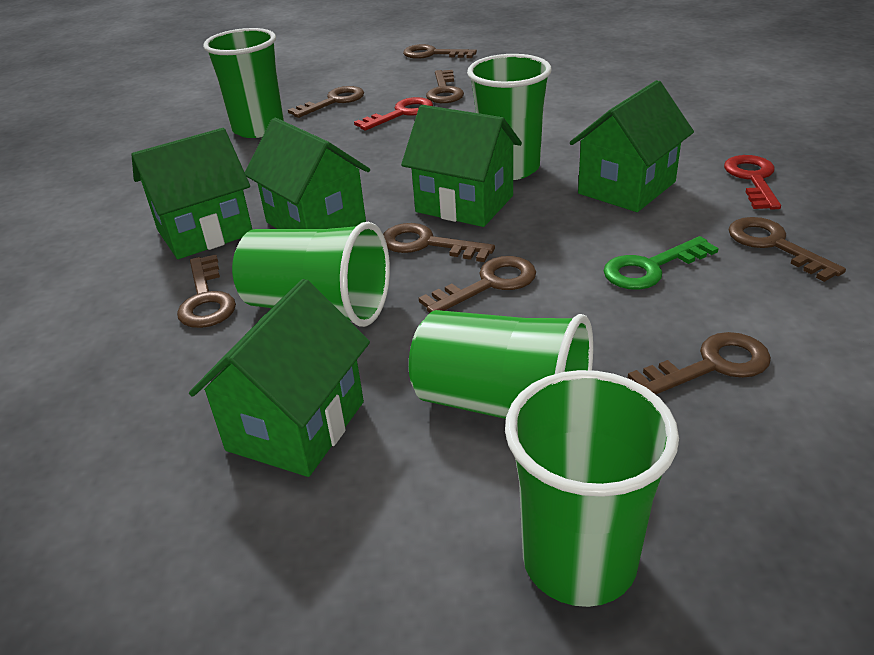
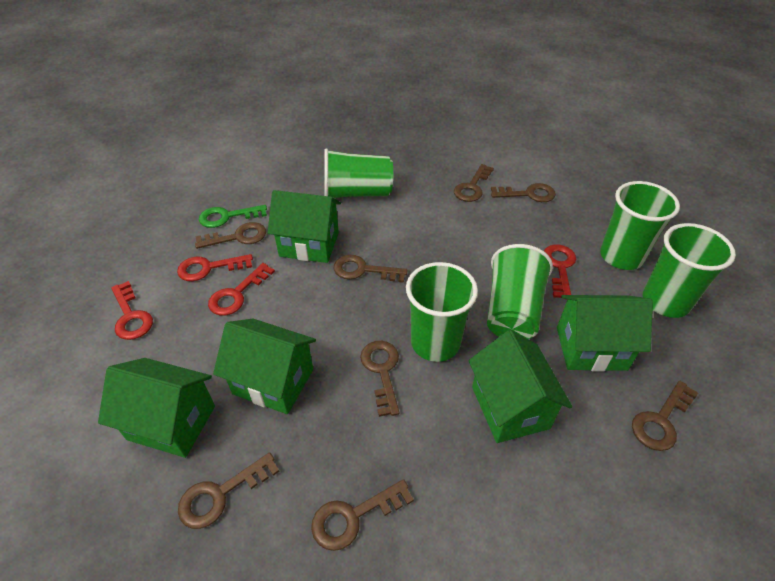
red key: 2 -> 4

